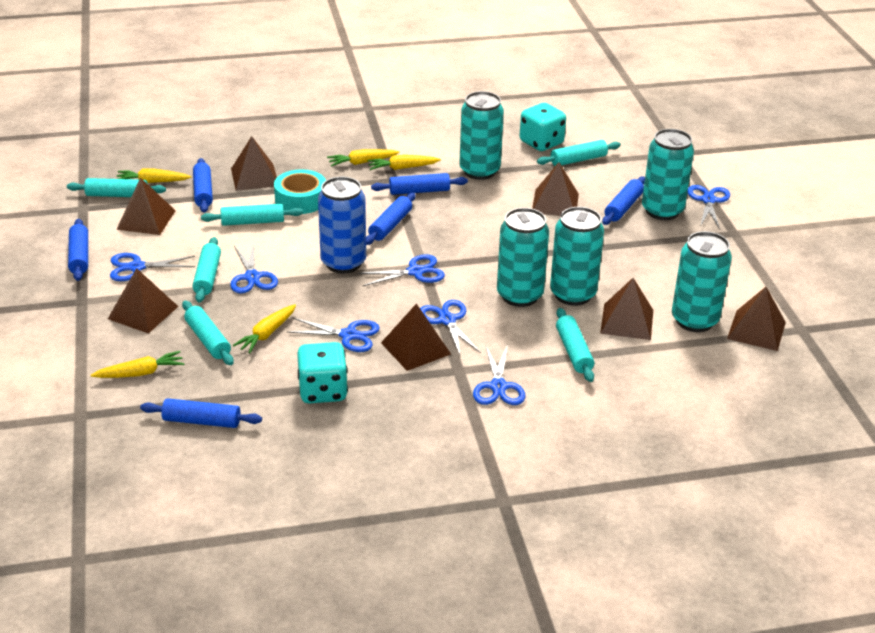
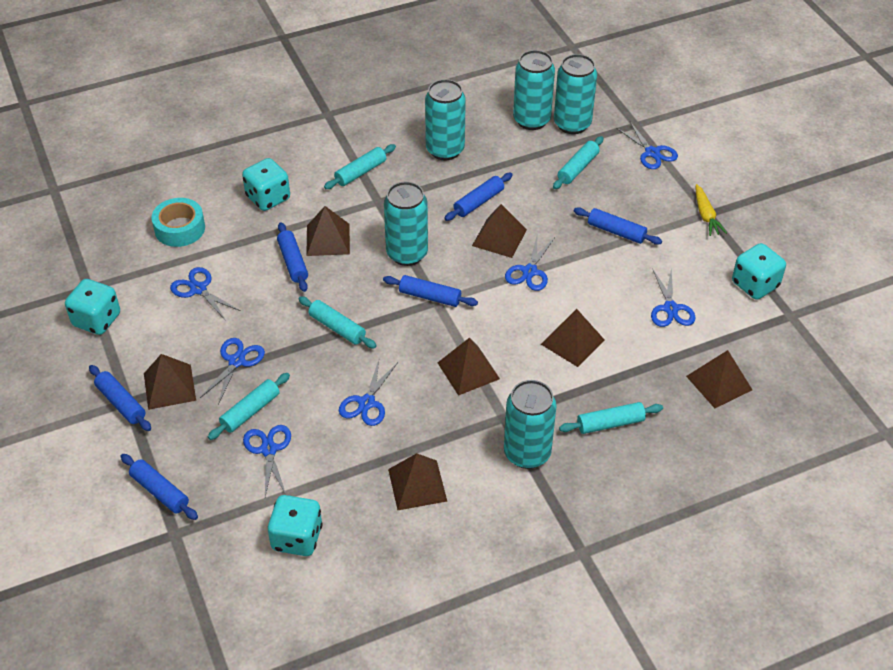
blue can: 1 -> 0
turquoise dice: 2 -> 4
turquoise rolling pin: 6 -> 5
yellow carrot: 5 -> 1

